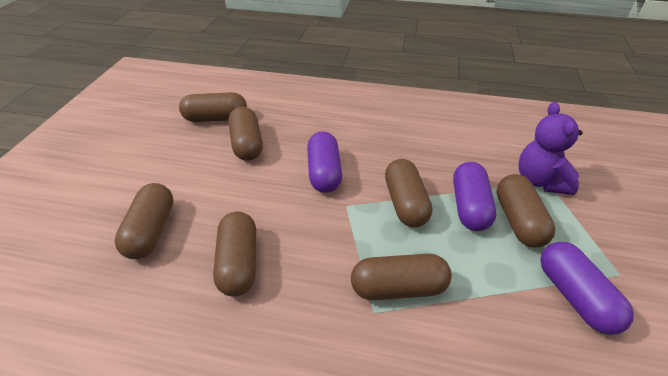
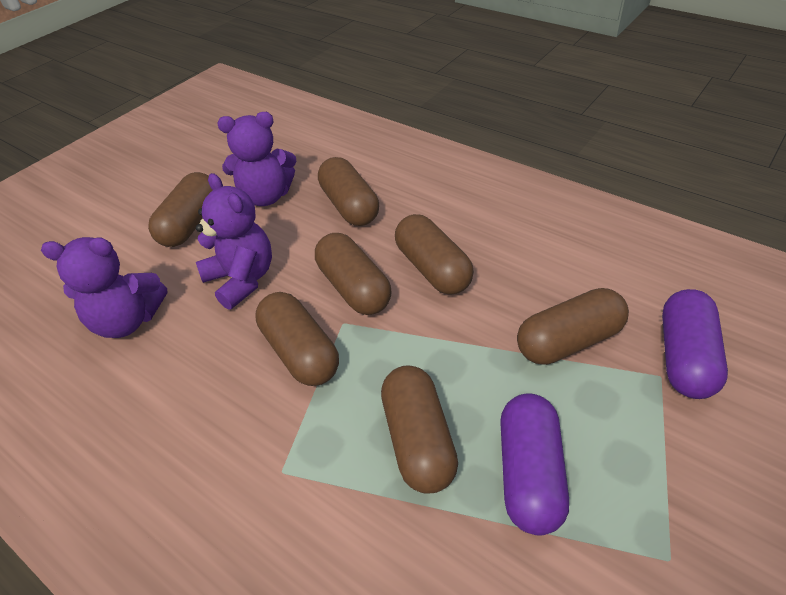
purple capsule: 3 -> 2
purple teddy bear: 1 -> 3

